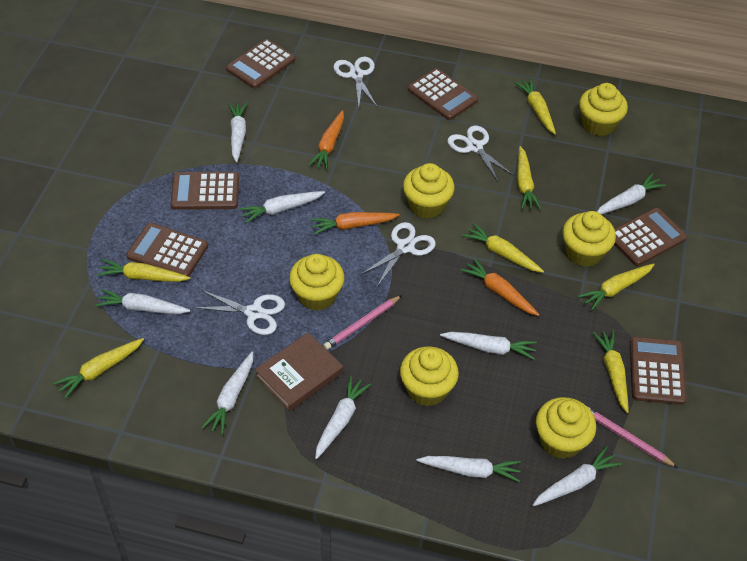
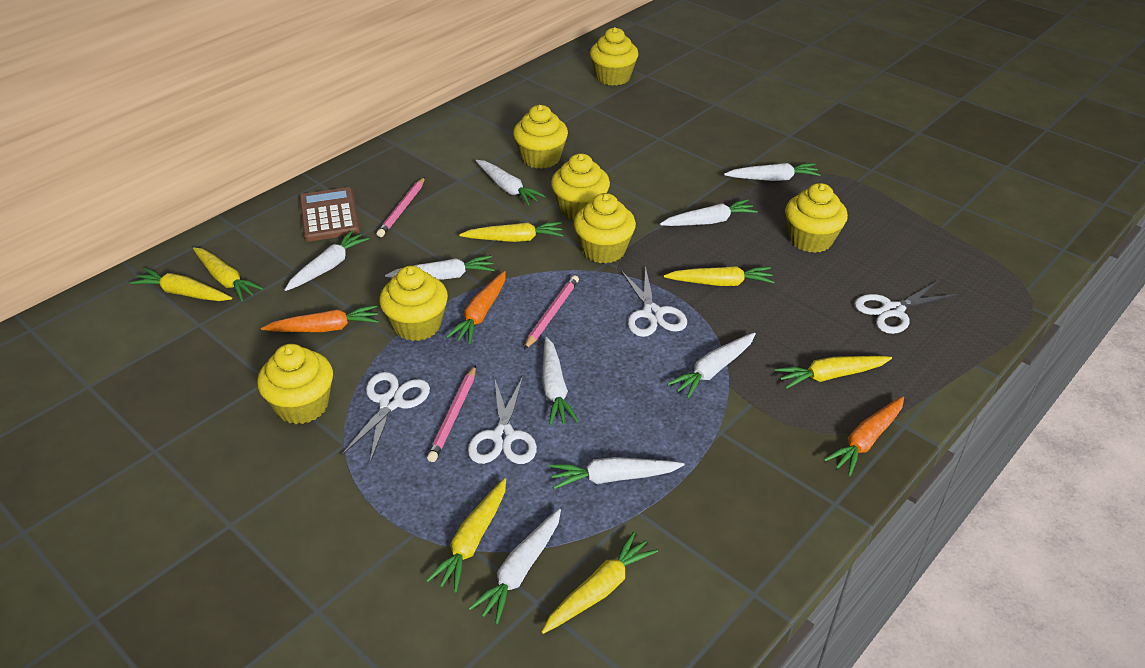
brown book: 1 -> 0
brown calculator: 6 -> 1
pink pencil: 2 -> 3
yellow cupcake: 6 -> 7

